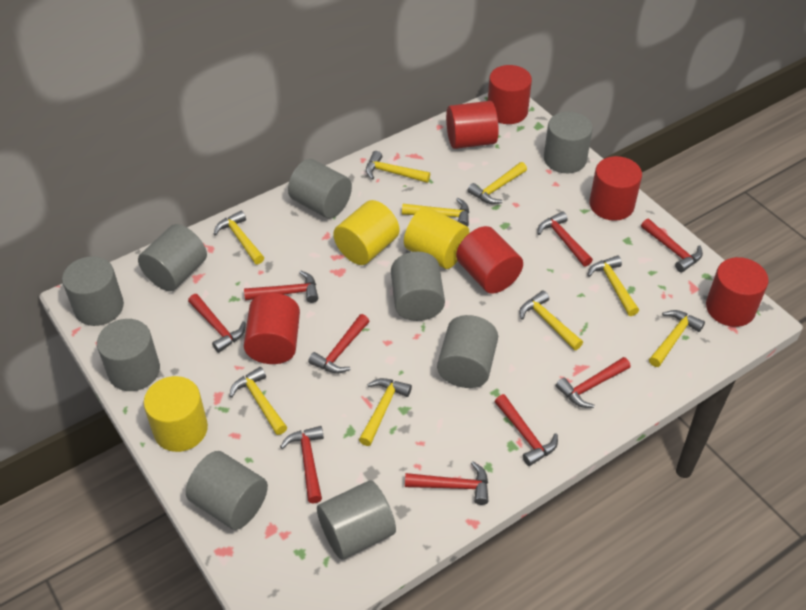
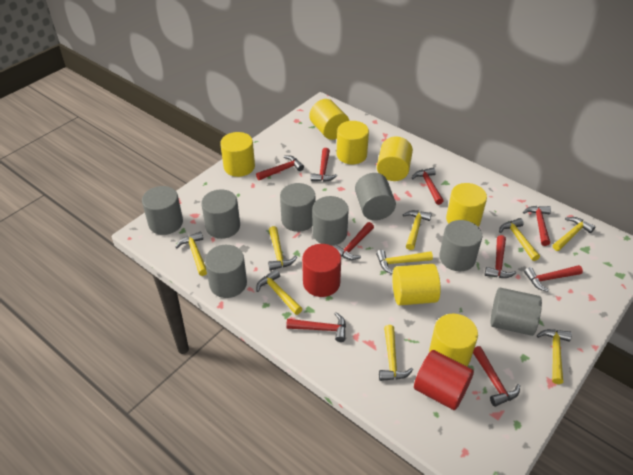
grey cylinder: 9 -> 8
red cylinder: 6 -> 2
yellow cylinder: 3 -> 7

